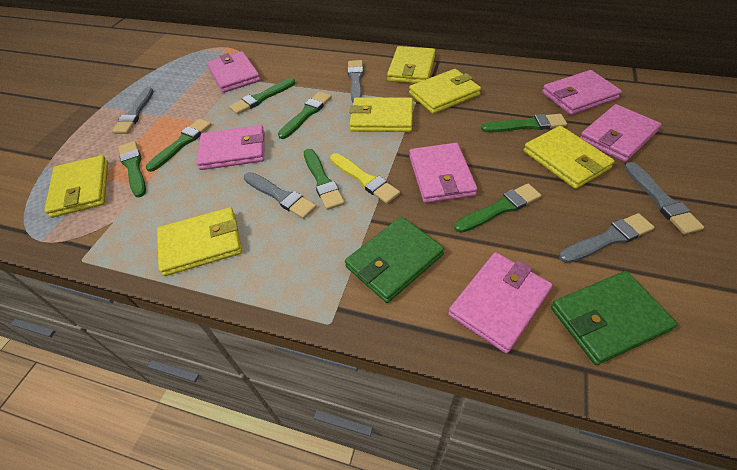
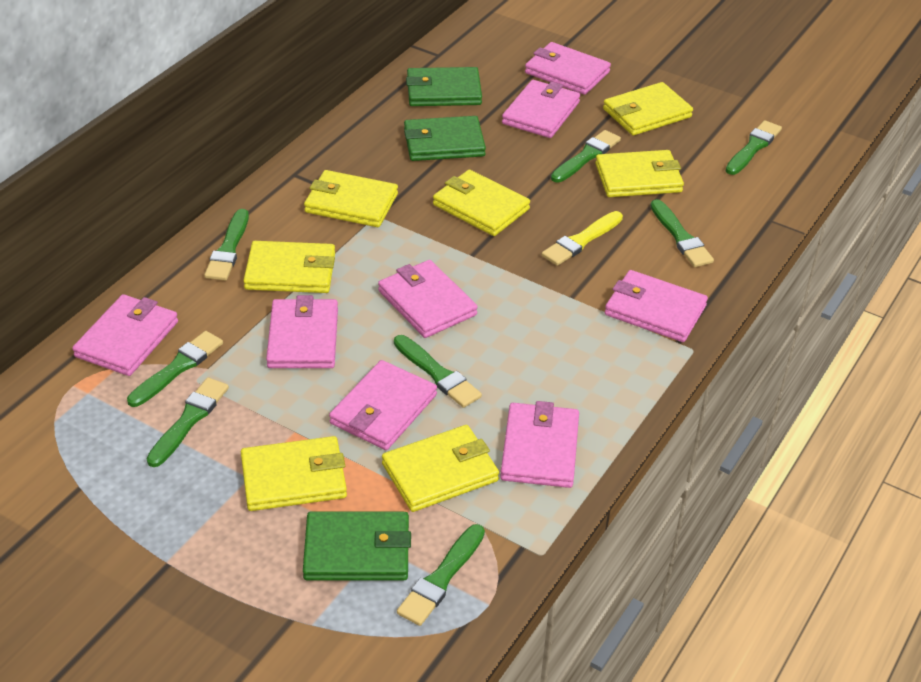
green brush: 7 -> 8
green wallet: 2 -> 3
grey brush: 5 -> 0
pink wallet: 6 -> 8
yellow wallet: 6 -> 7

